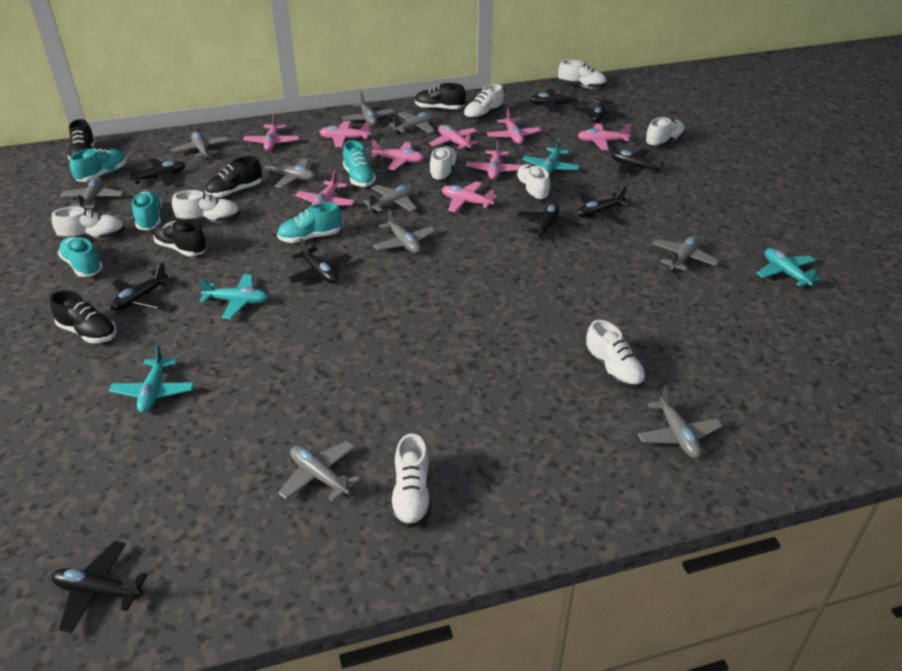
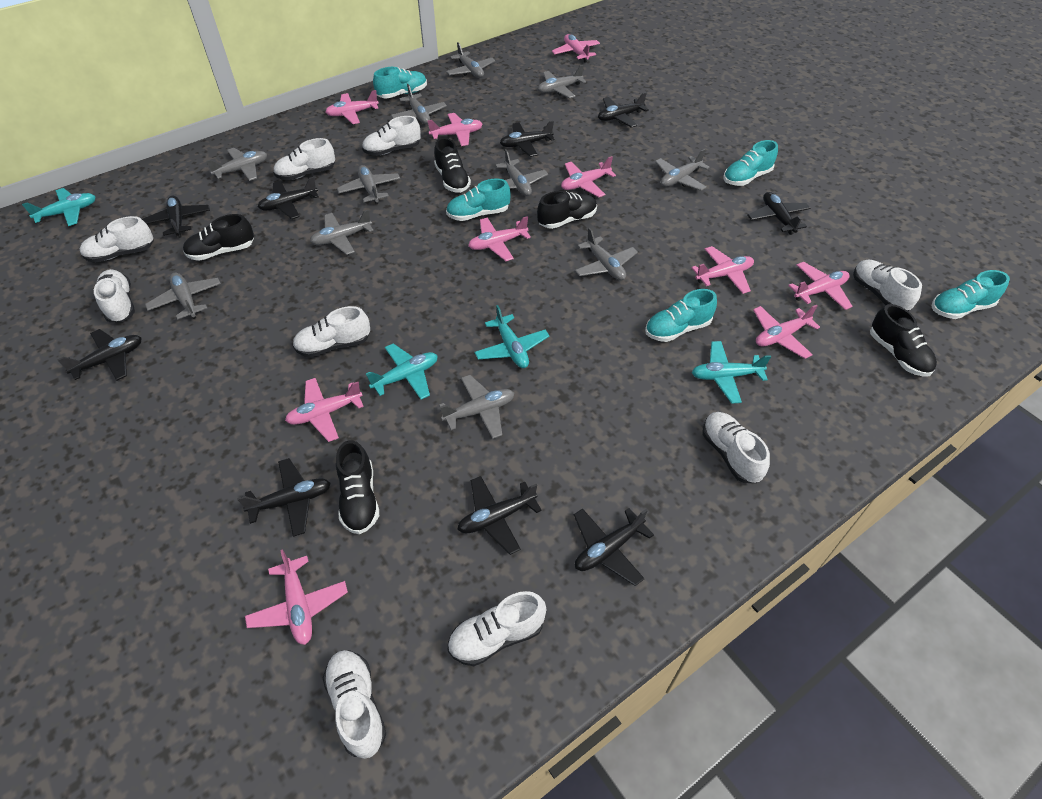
grey plane: 10 -> 11
pink plane: 9 -> 10

